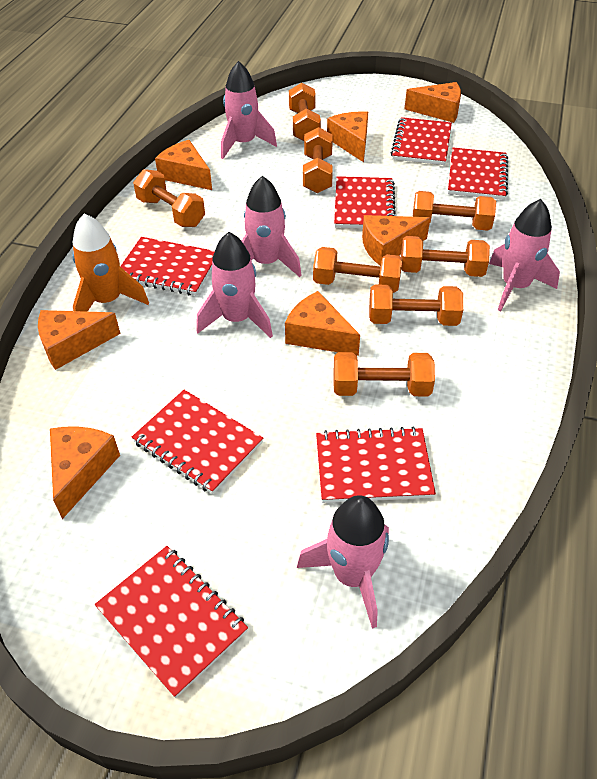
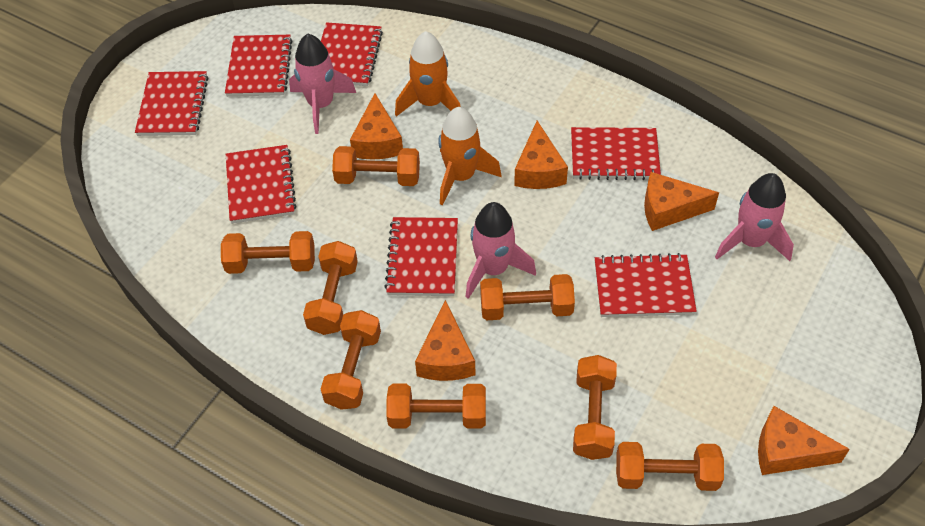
orange cheese: 7 -> 5
orange rocket: 1 -> 2
pink rocket: 5 -> 3

